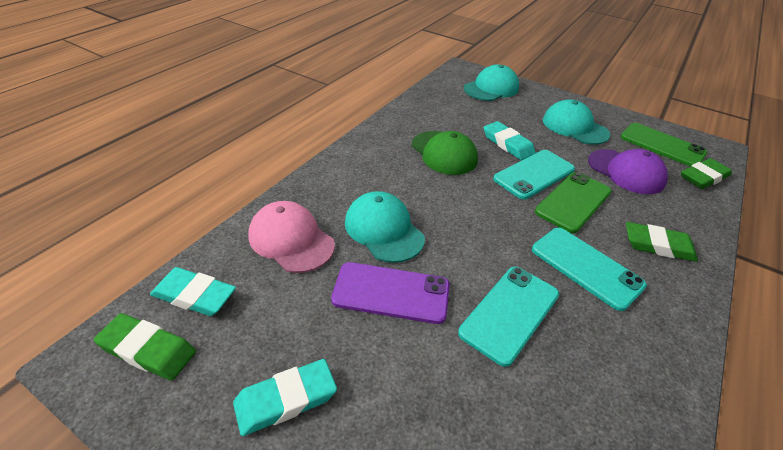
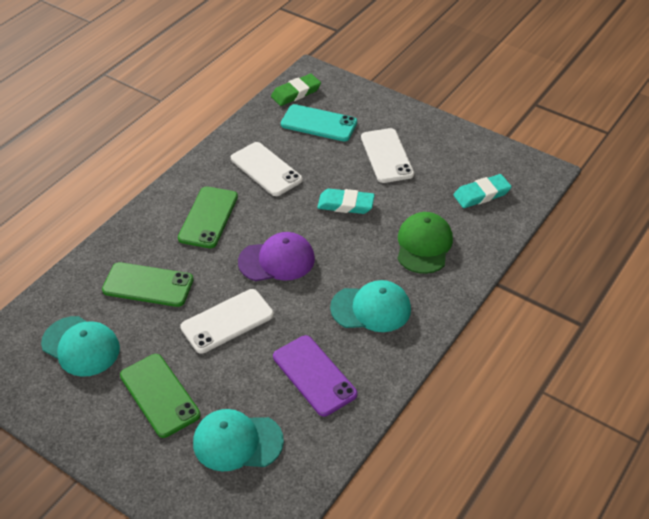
green eraser: 3 -> 1
green phone: 2 -> 3
pink cap: 1 -> 0
turquoise eraser: 3 -> 2
turquoise phone: 3 -> 1
white phone: 0 -> 3

